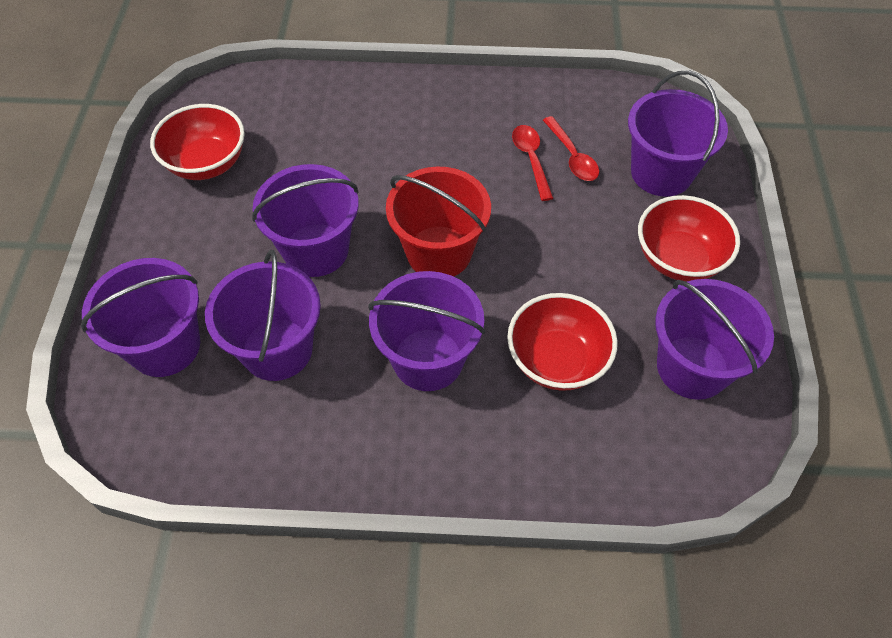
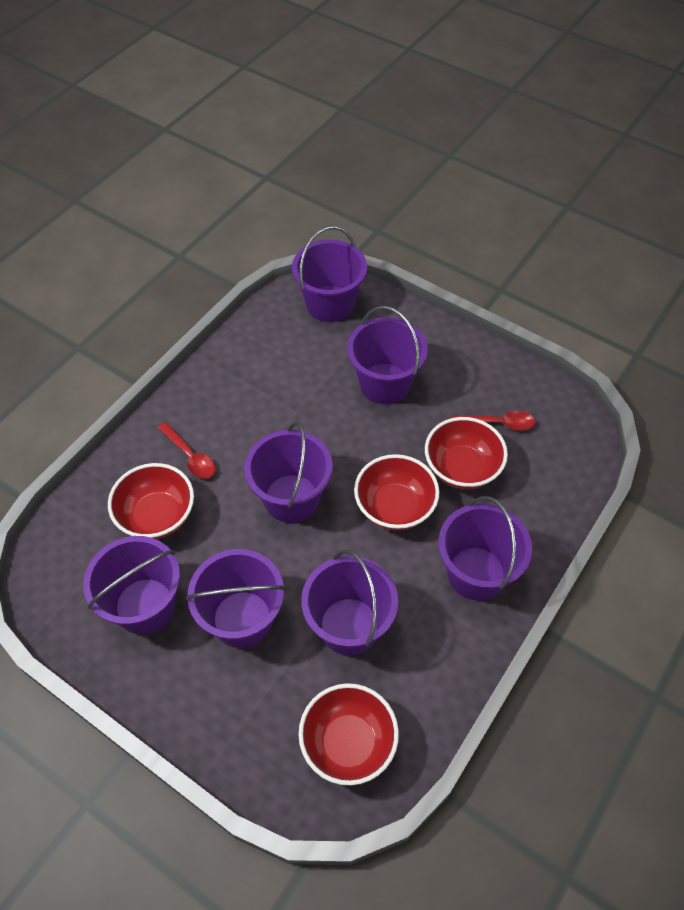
purple bucket: 6 -> 7
red bowl: 3 -> 4
red bucket: 1 -> 0

